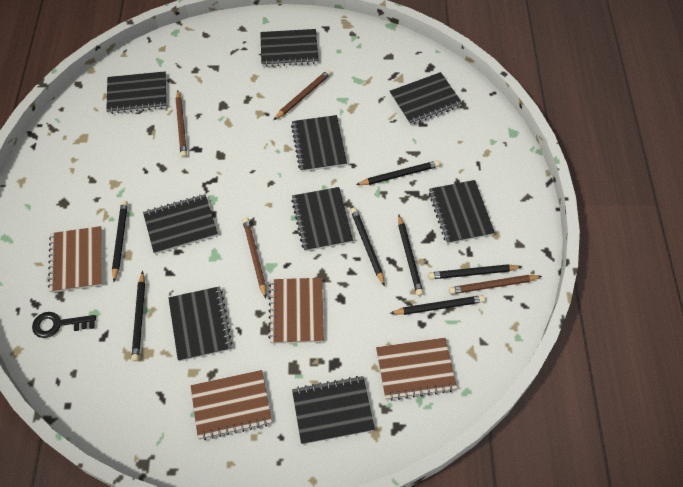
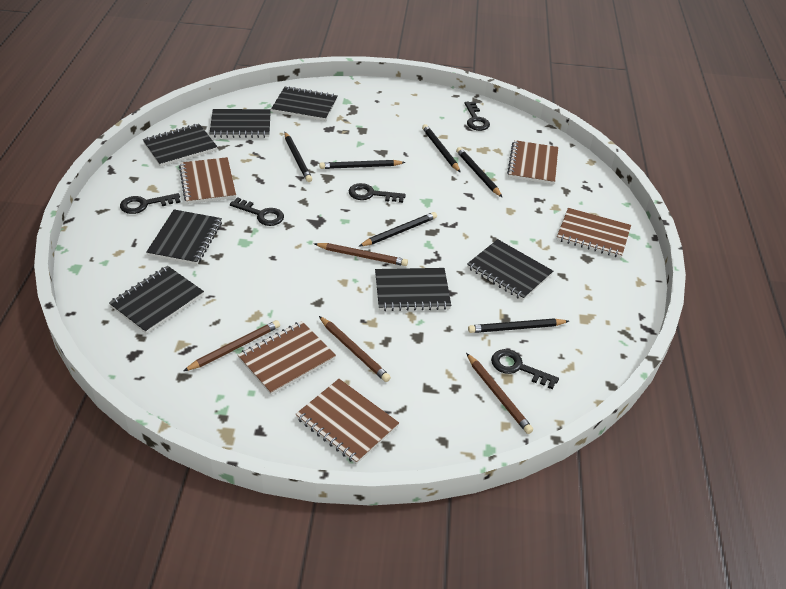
black key: 1 -> 5
black notebook: 9 -> 7
black pencil: 7 -> 6
brown notebook: 4 -> 5

